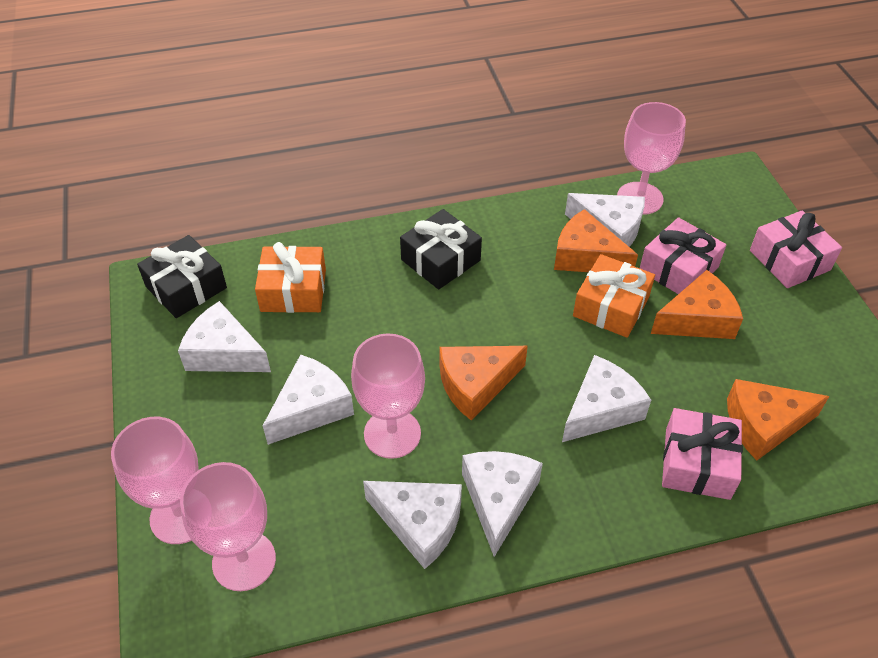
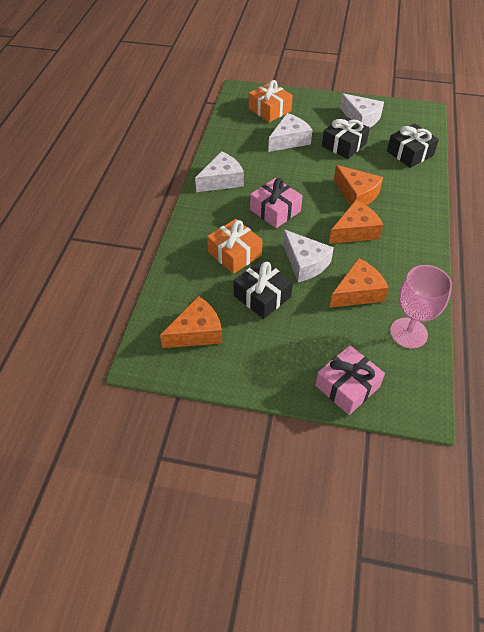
black gift: 2 -> 3
pink gift: 3 -> 2
pink goblet: 4 -> 1
white cheese: 6 -> 4

